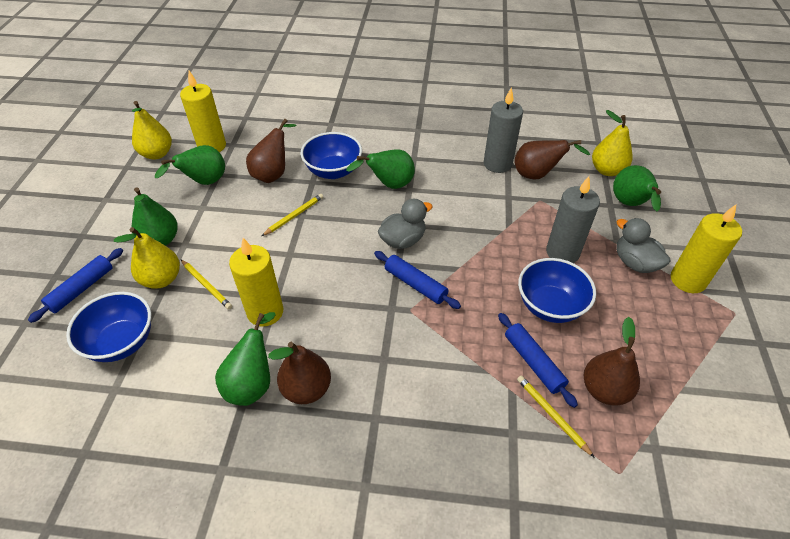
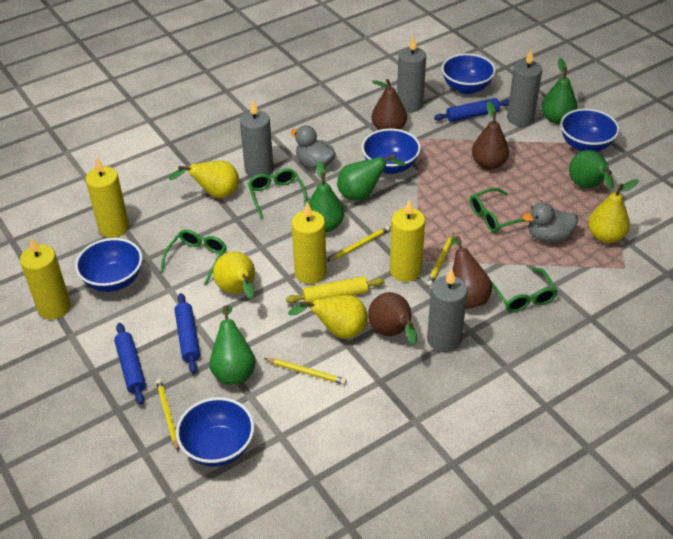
blue bowl: 3 -> 5
green glasses: 0 -> 4
grey candle: 2 -> 4
yellow candle: 3 -> 4
yellow pear: 3 -> 4
yellow pencil: 3 -> 4
yellow rolling pin: 0 -> 1

